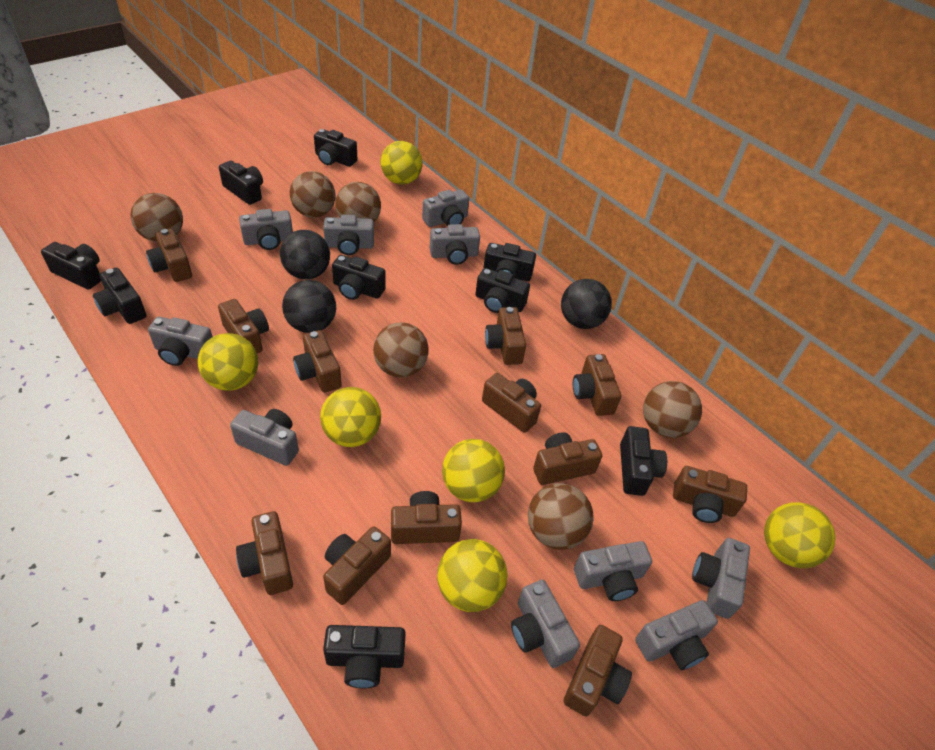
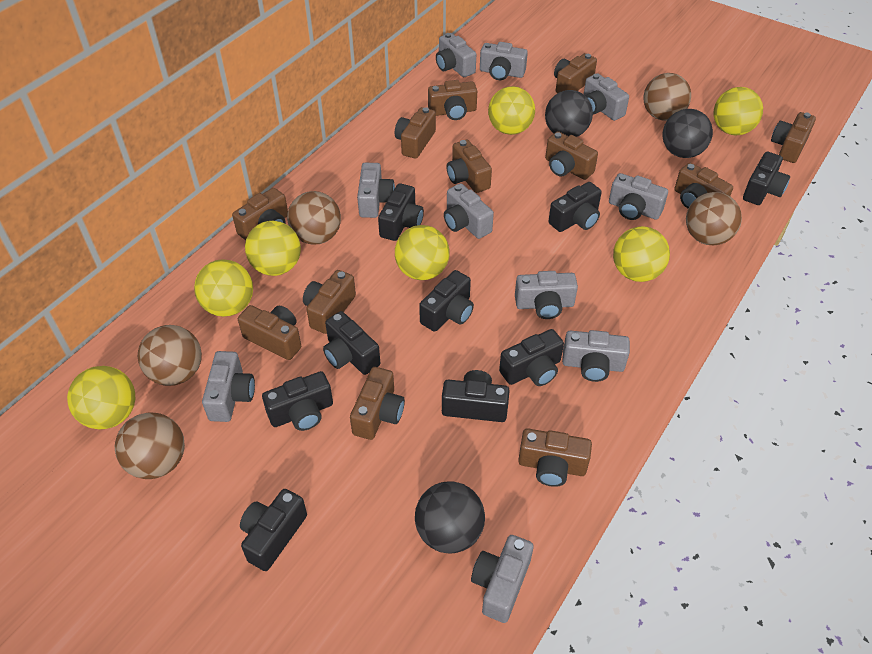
brown ball: 6 -> 5
yellow ball: 6 -> 7

